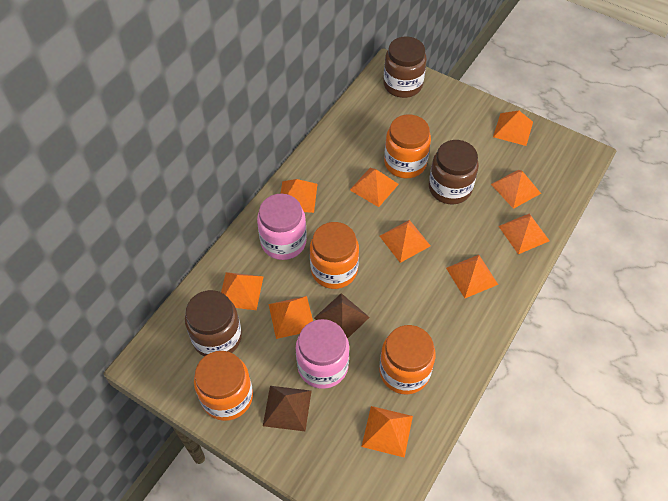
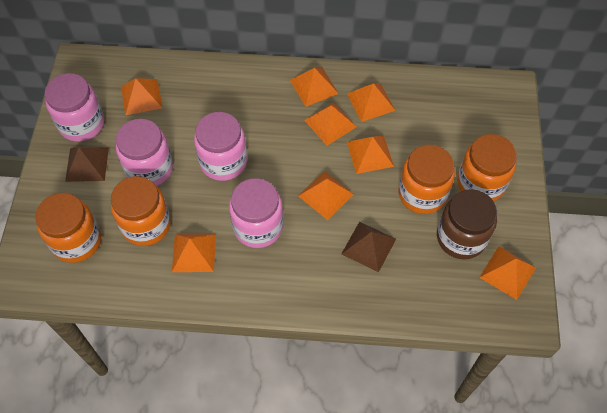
brown jar: 3 -> 1
orange pyramid: 10 -> 8
pink jar: 2 -> 4

